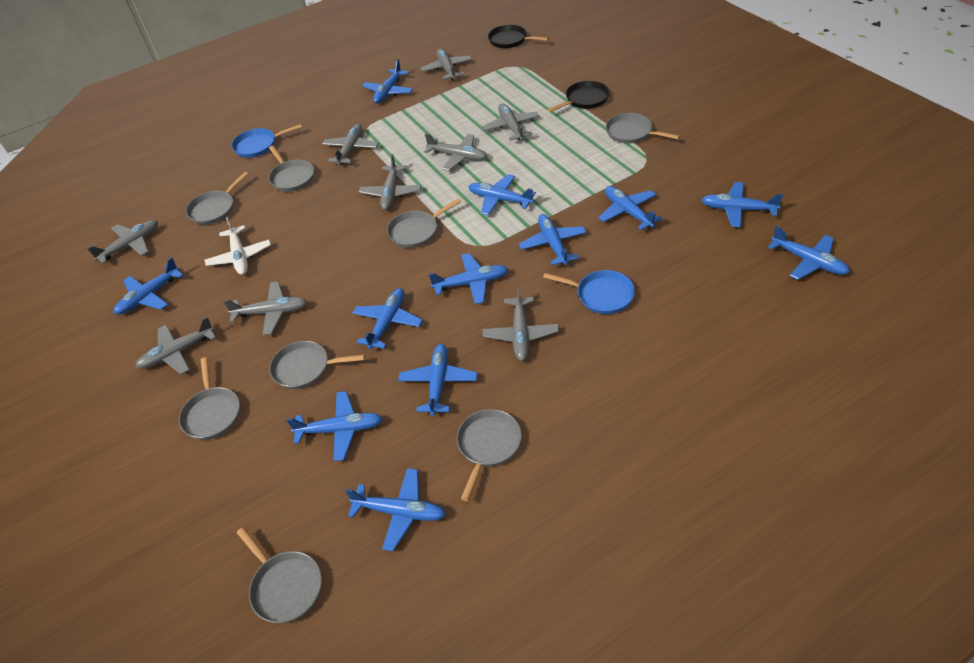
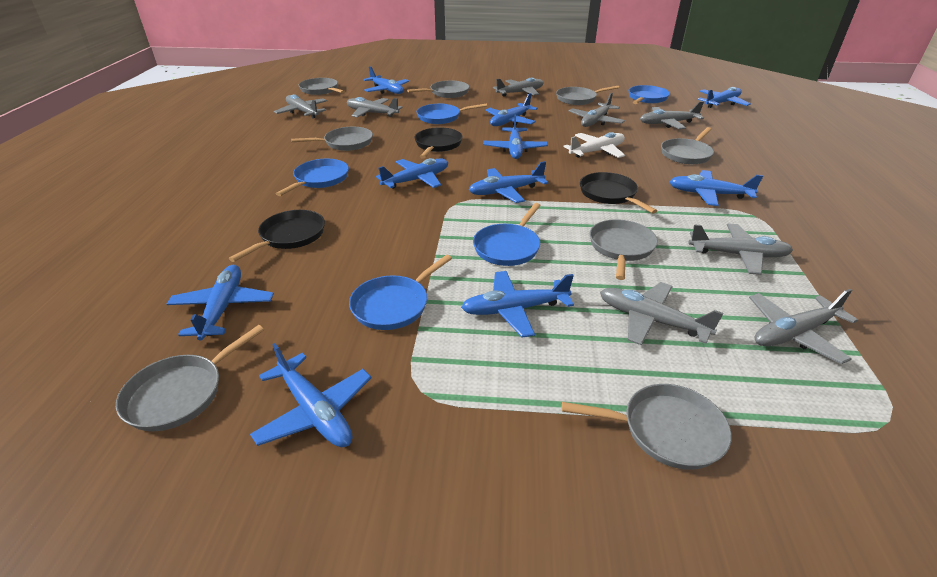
black pan: 2 -> 3
blue pan: 2 -> 5
blue plane: 12 -> 10
grey plane: 9 -> 8

